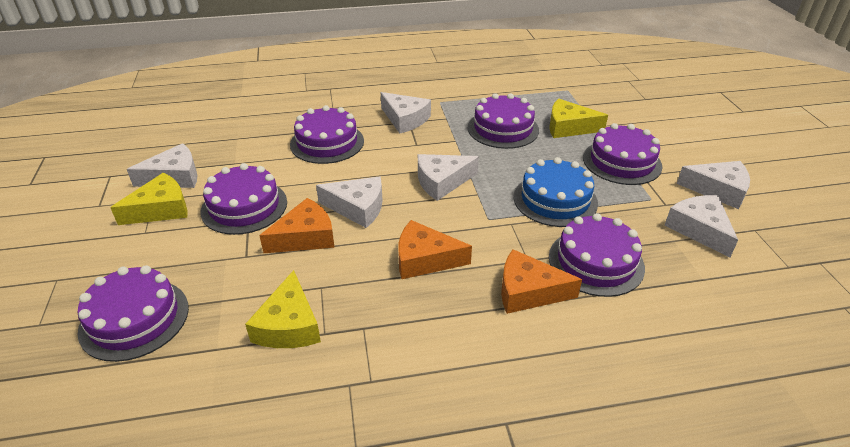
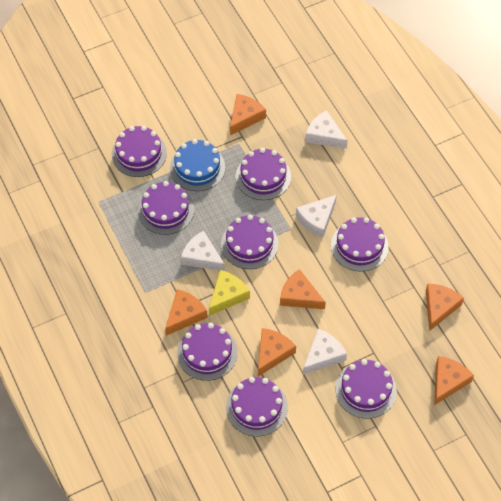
orange cheese: 3 -> 6
purple cake: 6 -> 8
white cheese: 6 -> 4
yellow cheese: 3 -> 1

